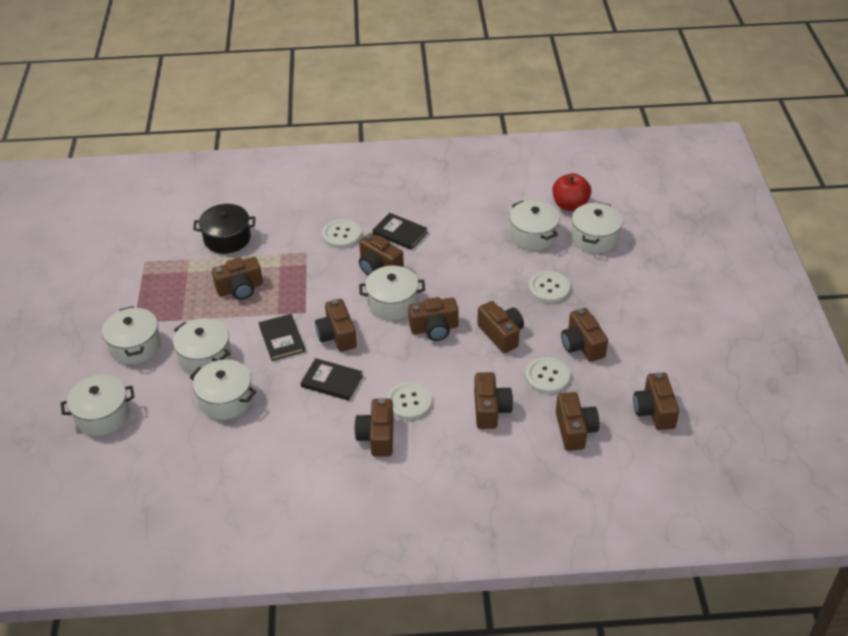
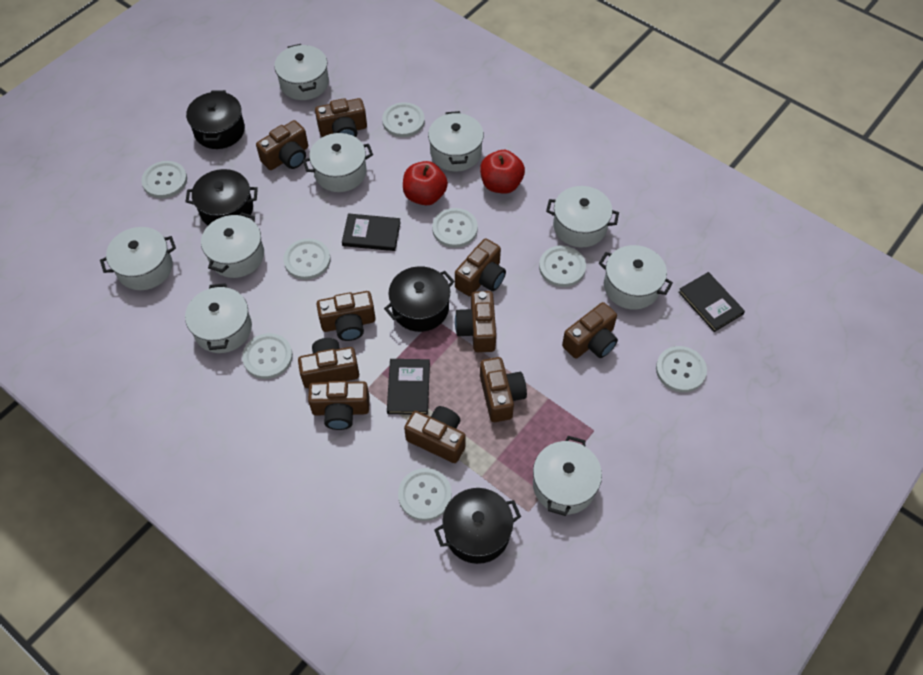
black pot: 1 -> 4
red apple: 1 -> 2
white button: 4 -> 8
white pot: 7 -> 9

